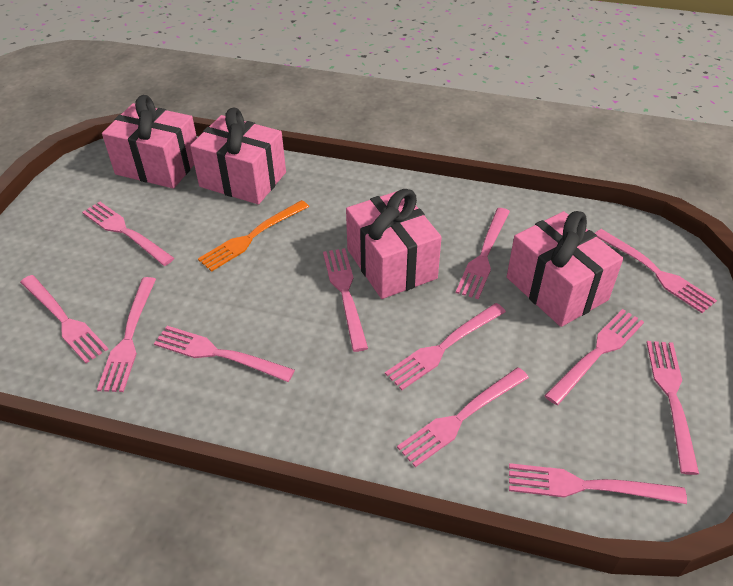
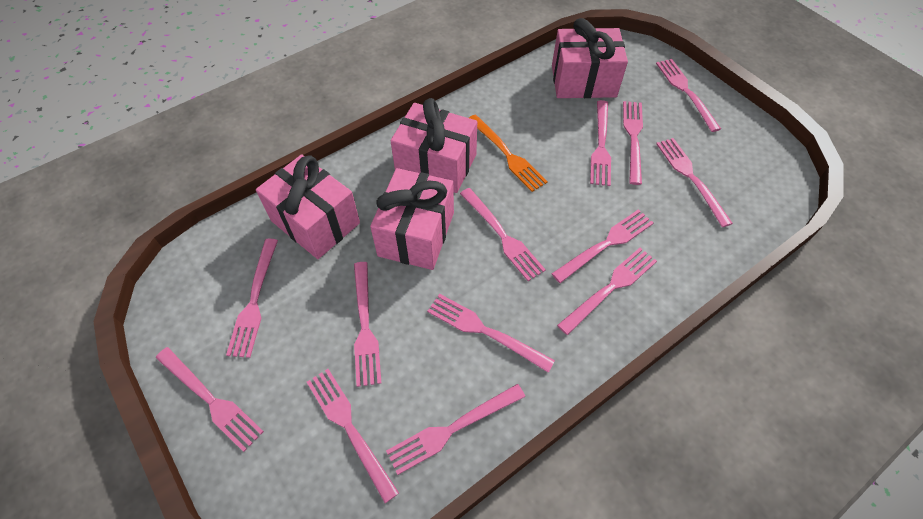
pink fork: 12 -> 13

